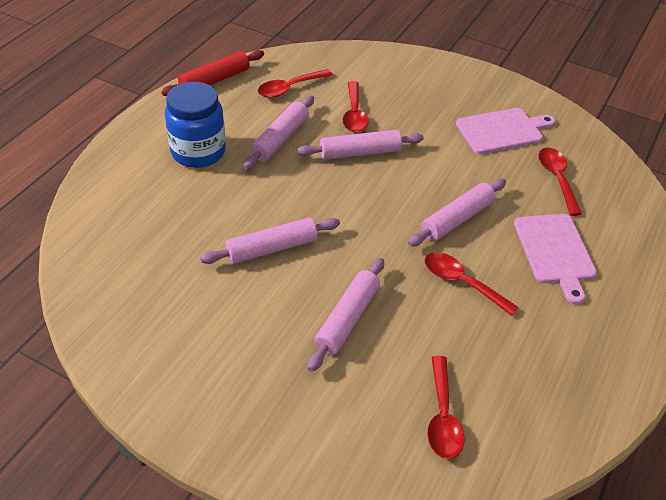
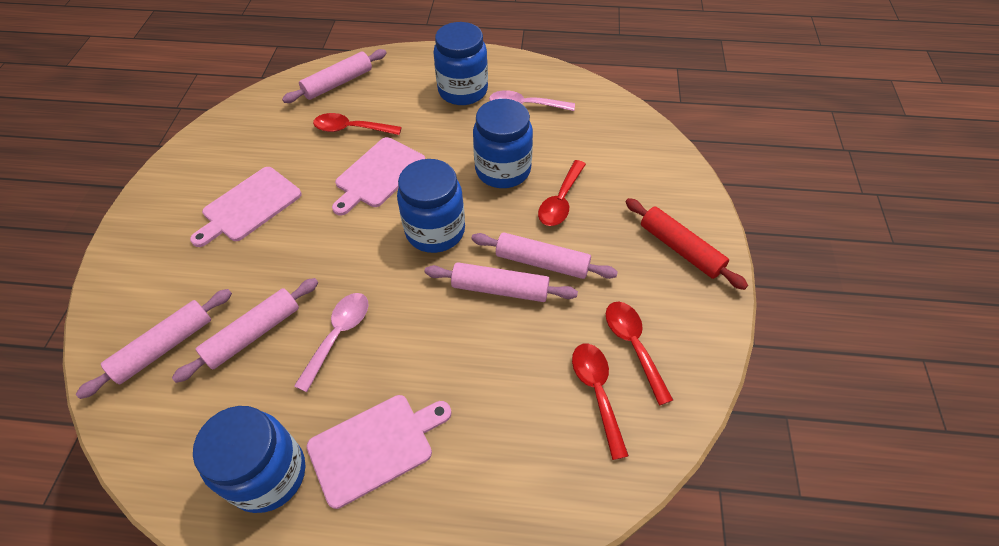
blue jar: 1 -> 4
pink cutting board: 2 -> 3
pink spoon: 0 -> 2
red spoon: 5 -> 4

